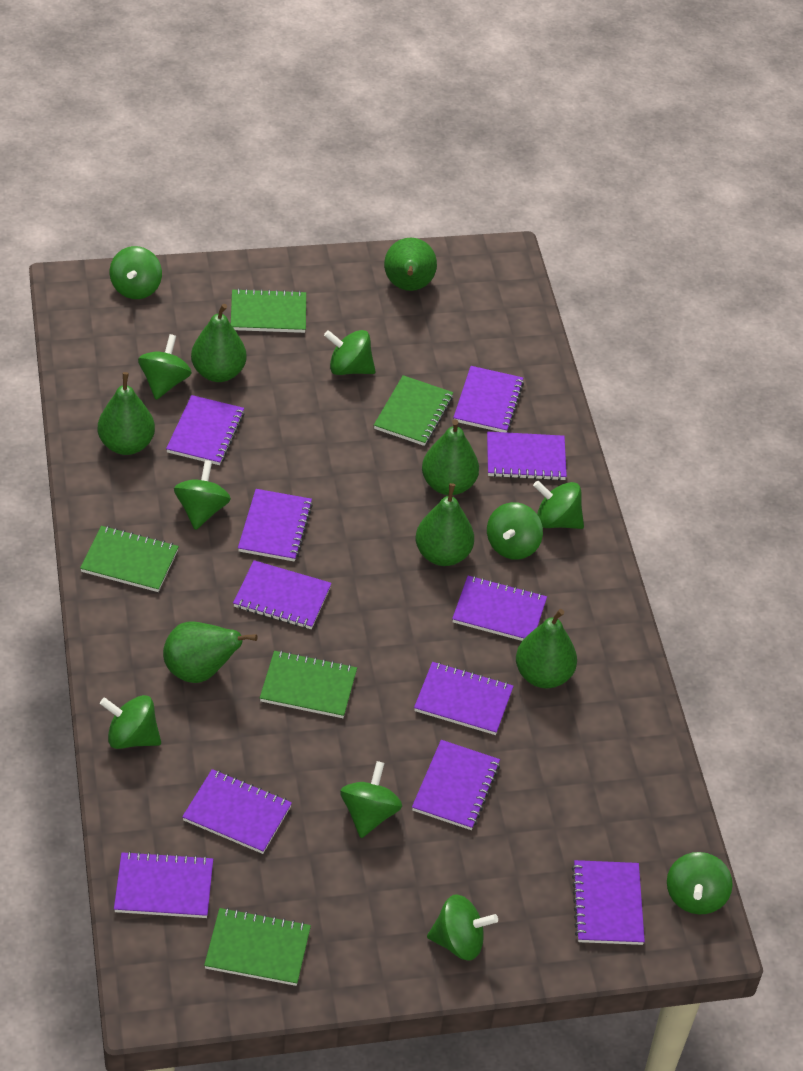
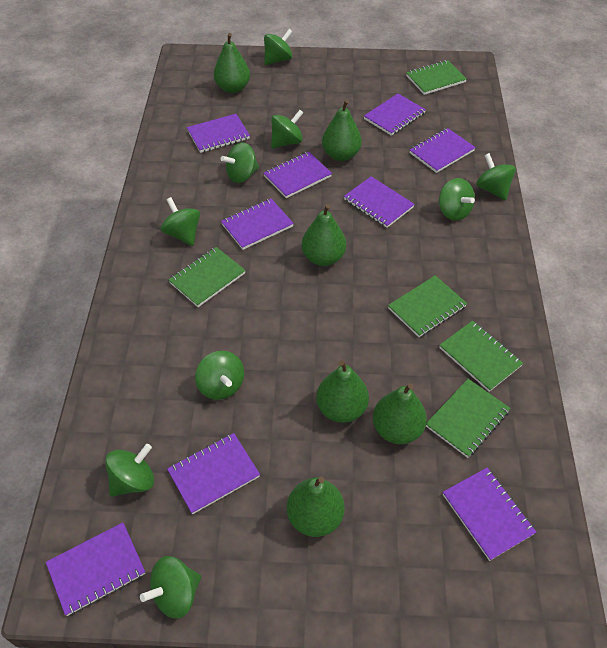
green pear: 7 -> 6
green spinning top: 10 -> 9
purple notebook: 11 -> 9

